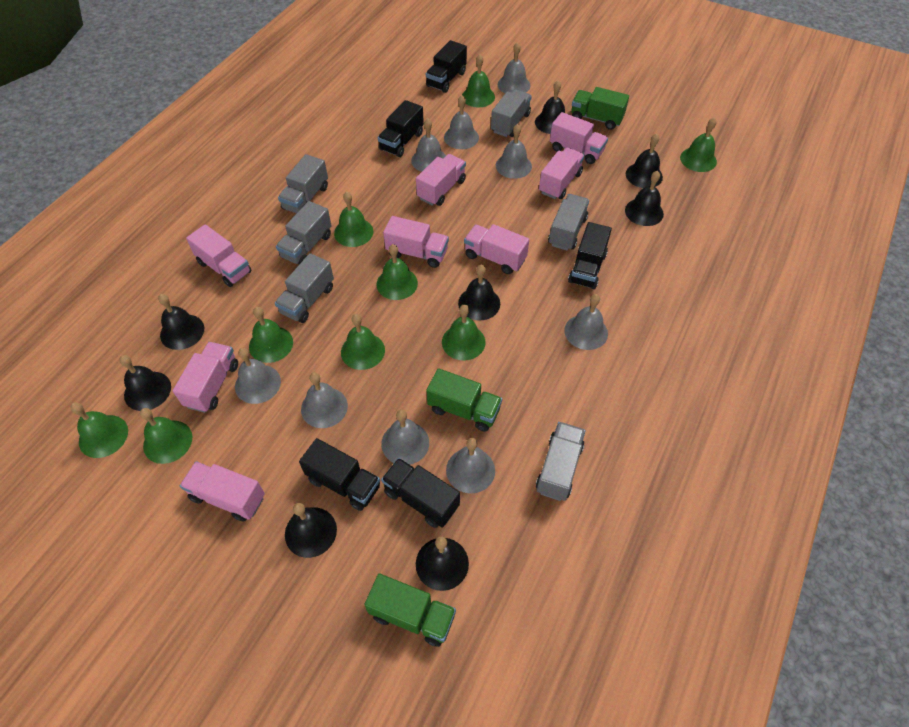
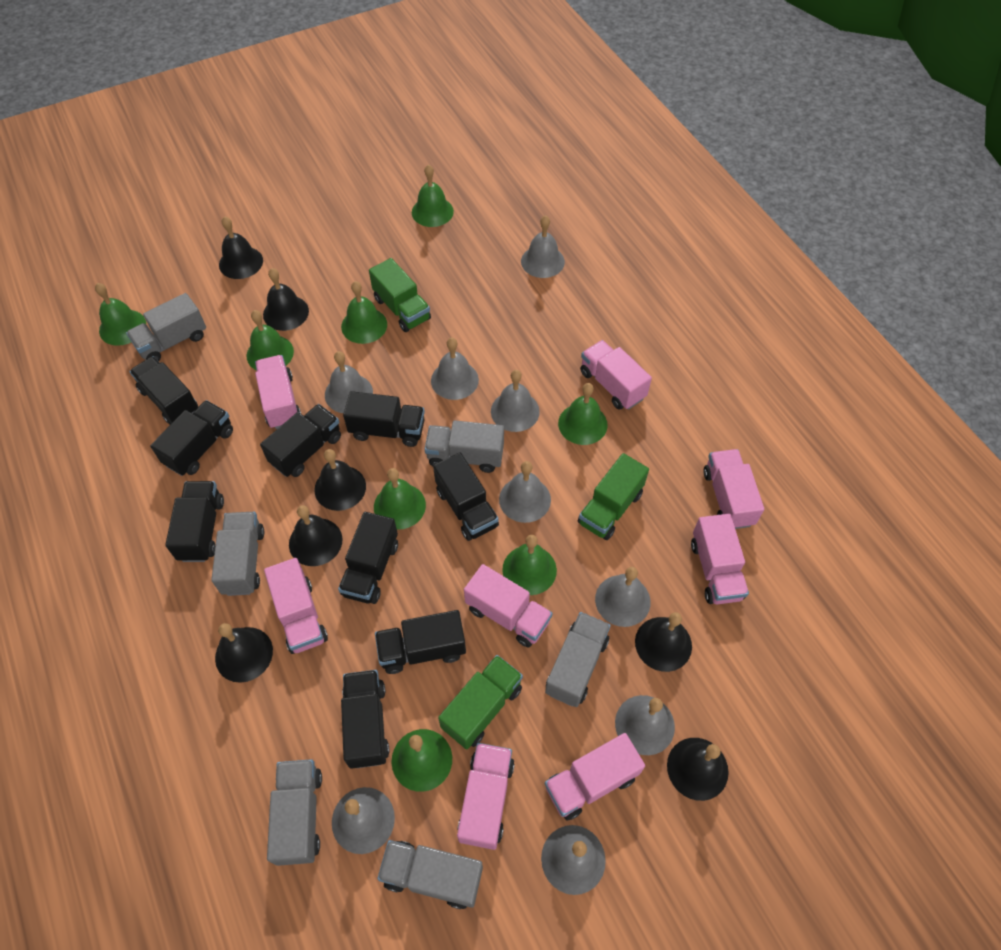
black bell: 8 -> 7
black truck: 5 -> 9
green bell: 9 -> 8

